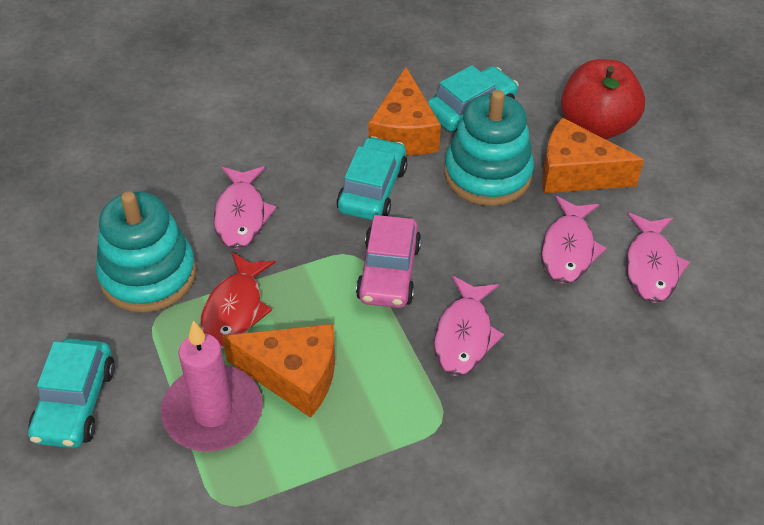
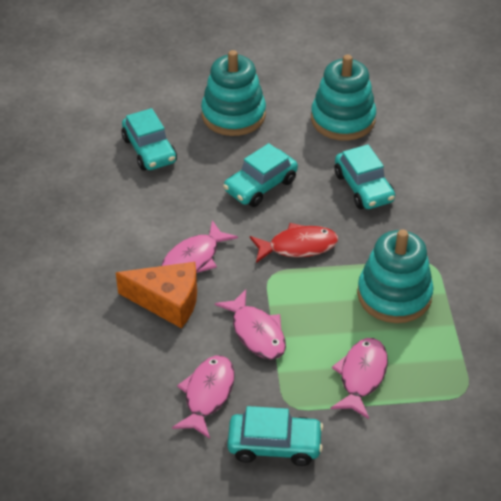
orange cheese: 3 -> 1
pink candle: 1 -> 0
pink car: 1 -> 0
red apple: 1 -> 0
turquoise car: 3 -> 4
turquoise stacking toy: 2 -> 3

